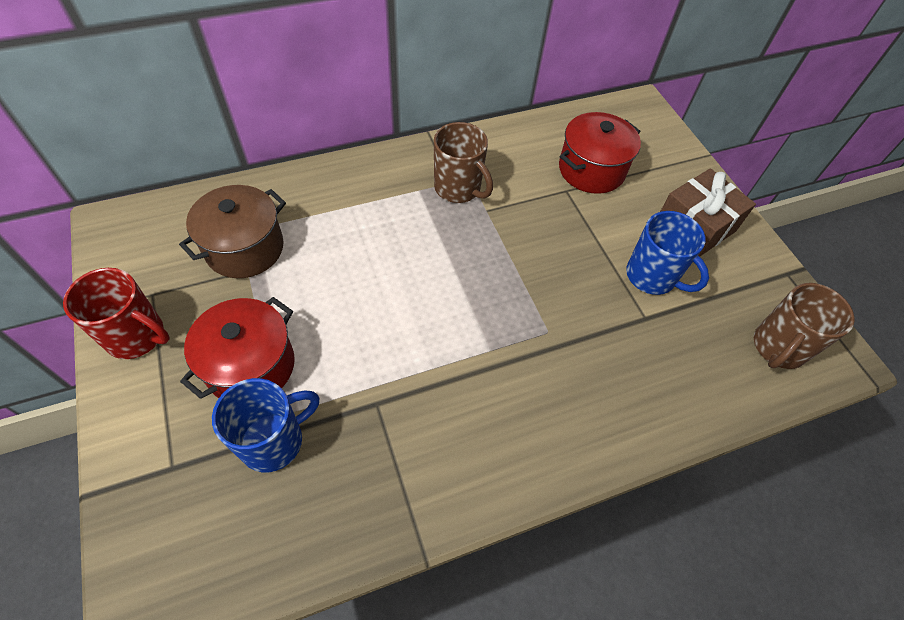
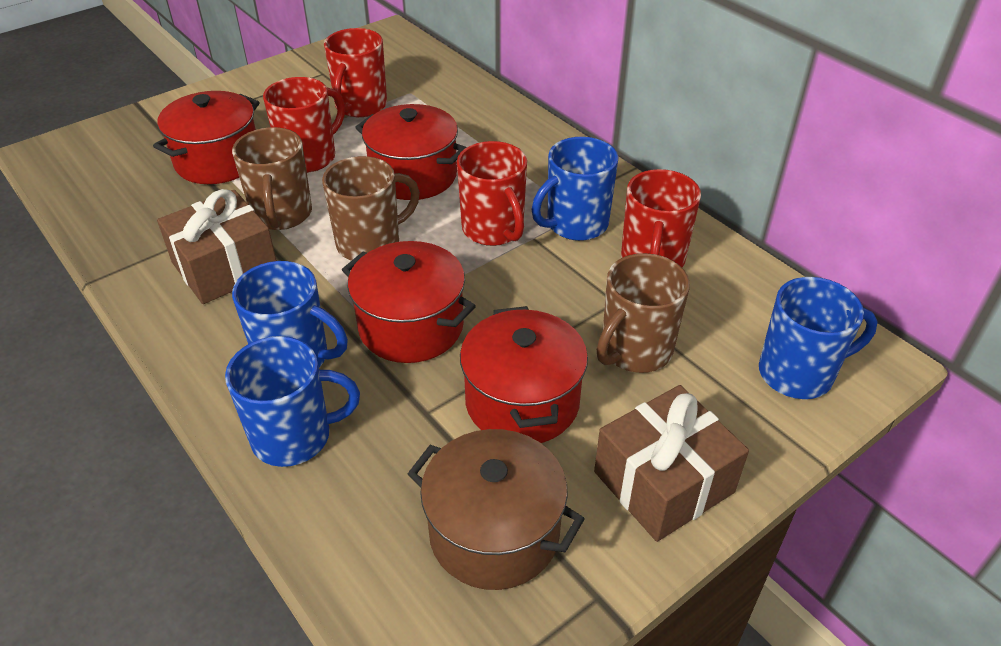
blue mug: 2 -> 4
brown gift: 1 -> 2
brown mug: 2 -> 3
red mug: 1 -> 4
red pot: 2 -> 4

